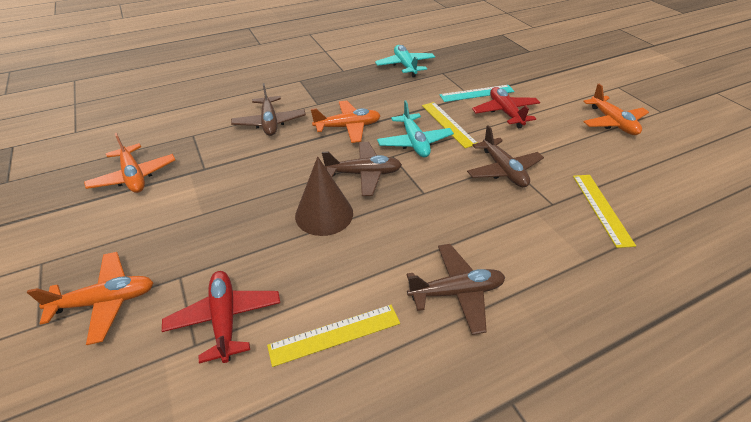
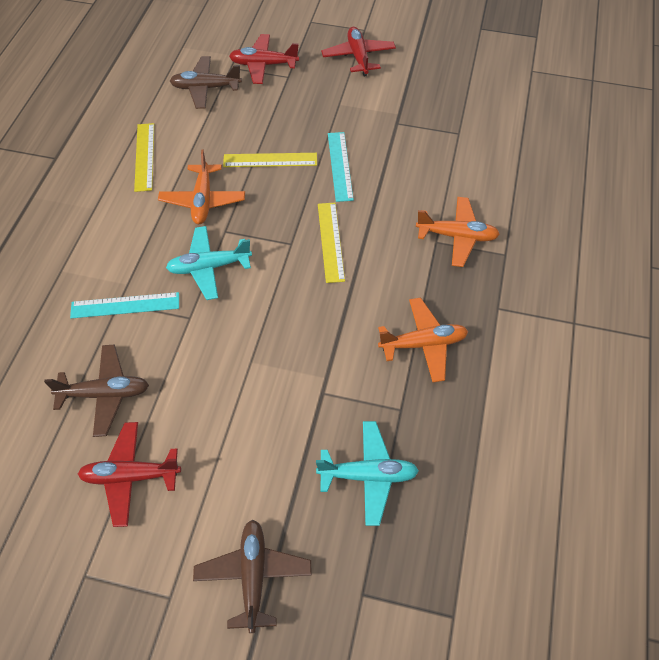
brown cone: 1 -> 0
brown plane: 4 -> 3
orange plane: 4 -> 3
red plane: 2 -> 3
turquoise ruler: 1 -> 2

